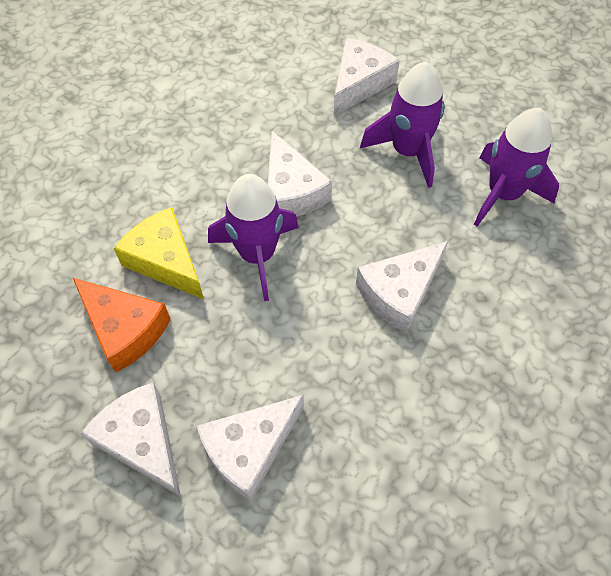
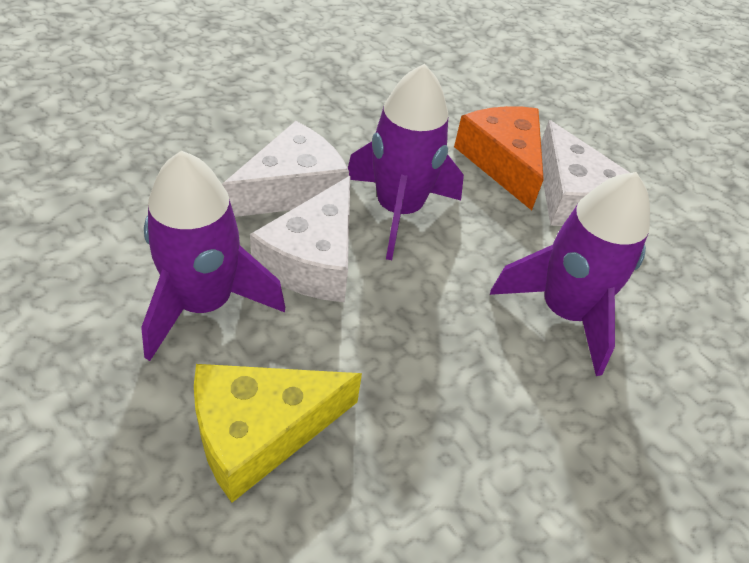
white cheese: 5 -> 3

